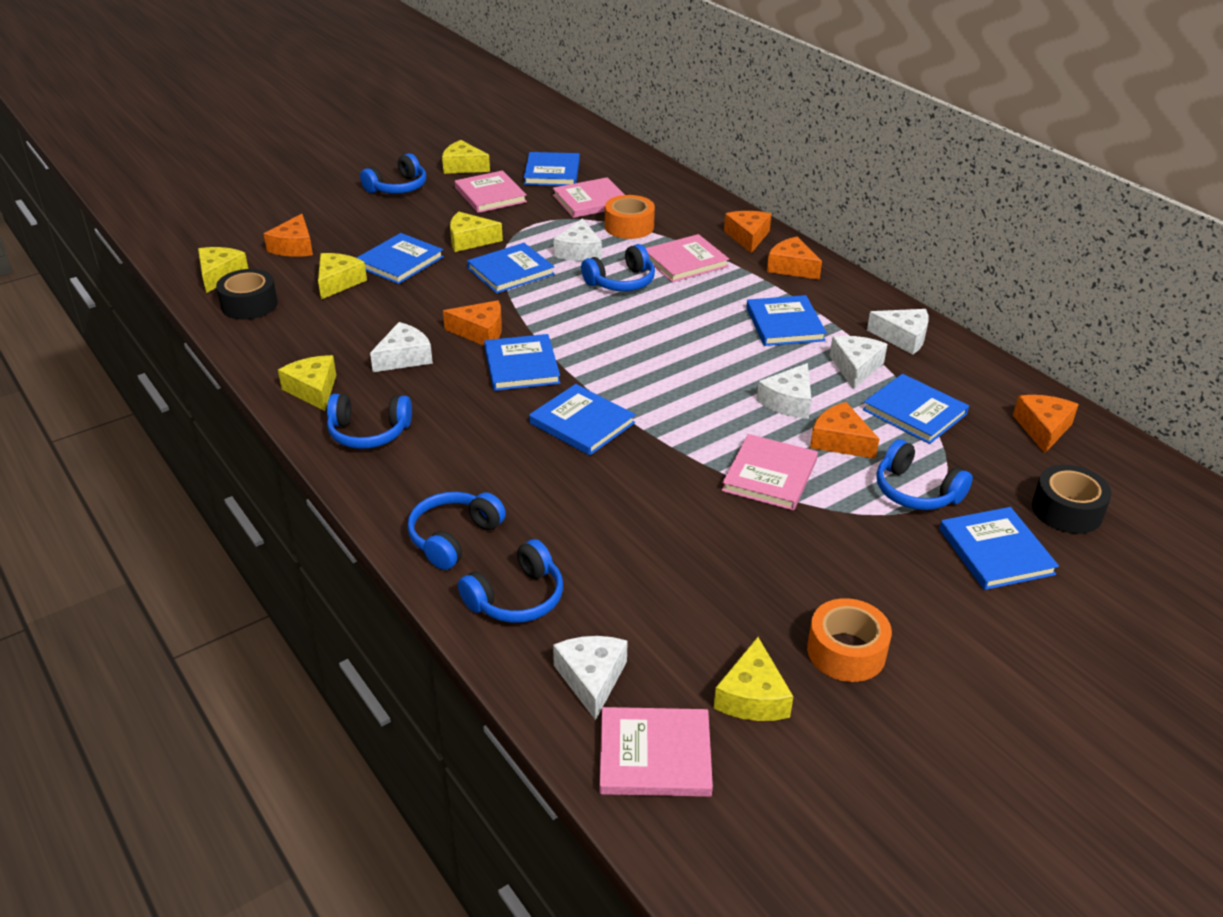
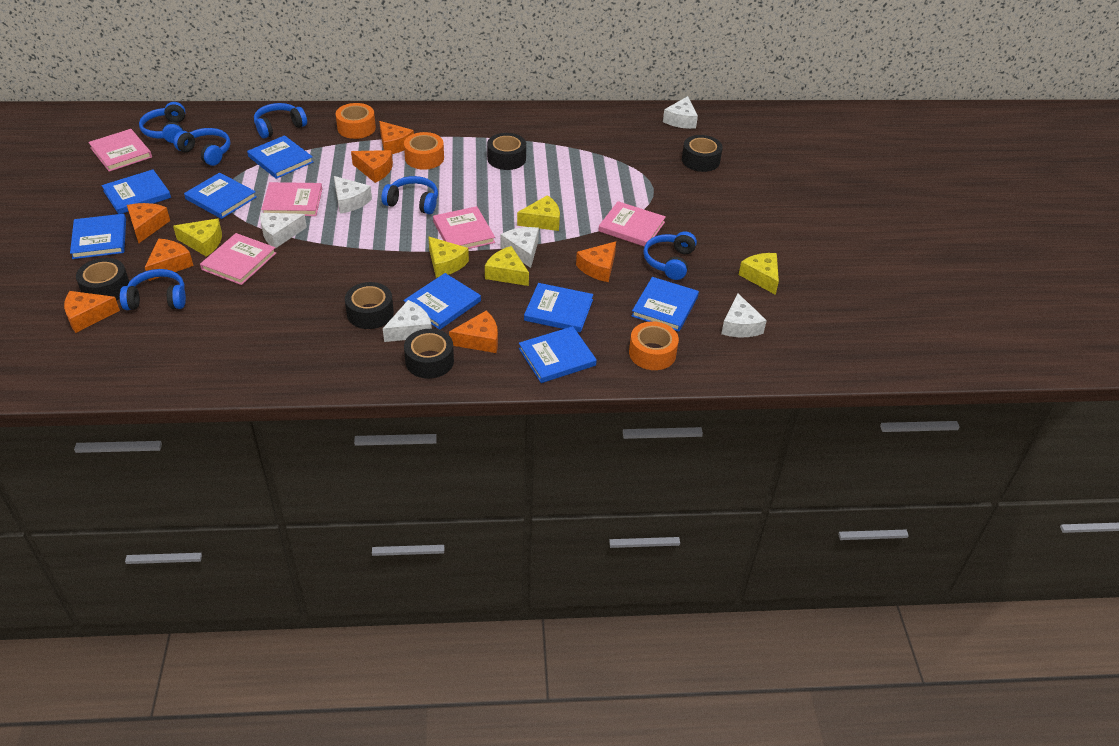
black tape: 2 -> 5
orange cheese: 6 -> 7
orange tape: 2 -> 3
yellow cheese: 6 -> 5

